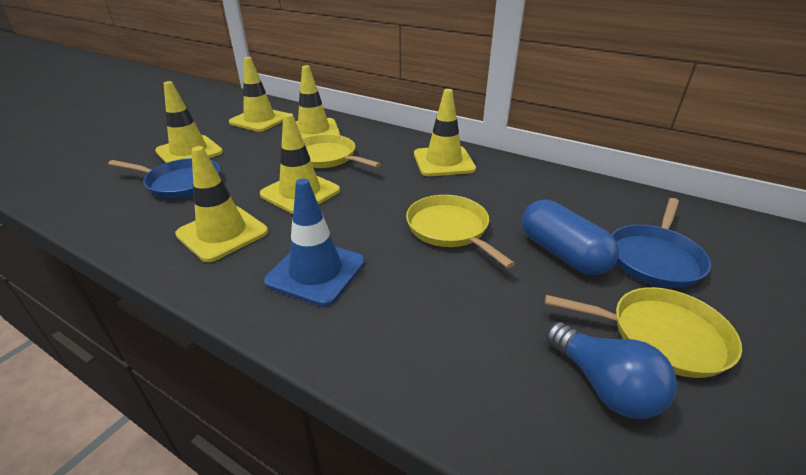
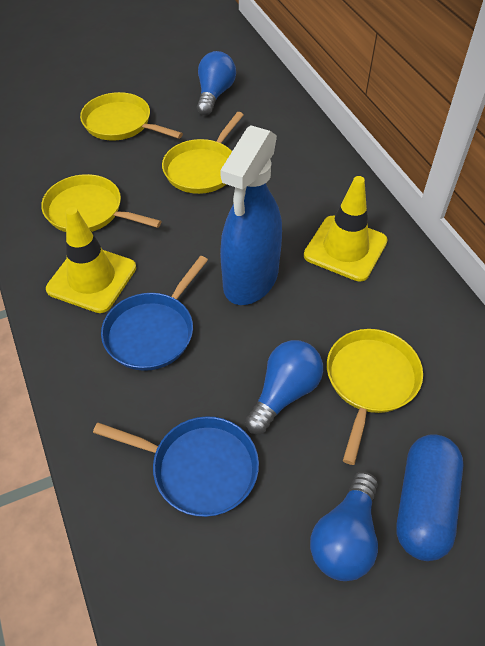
blue light bulb: 1 -> 3
blue spray bottle: 0 -> 1
blue traffic cone: 1 -> 0
yellow pan: 3 -> 4
yellow traffic cone: 6 -> 2

